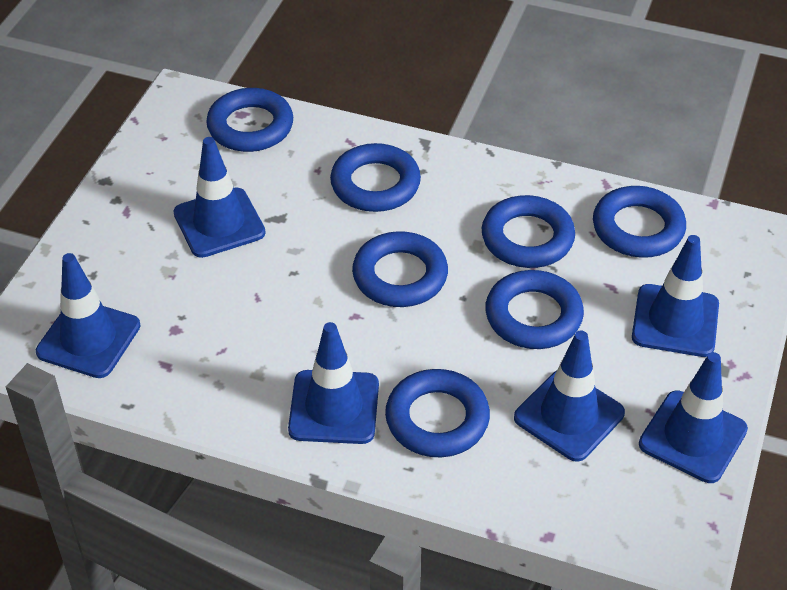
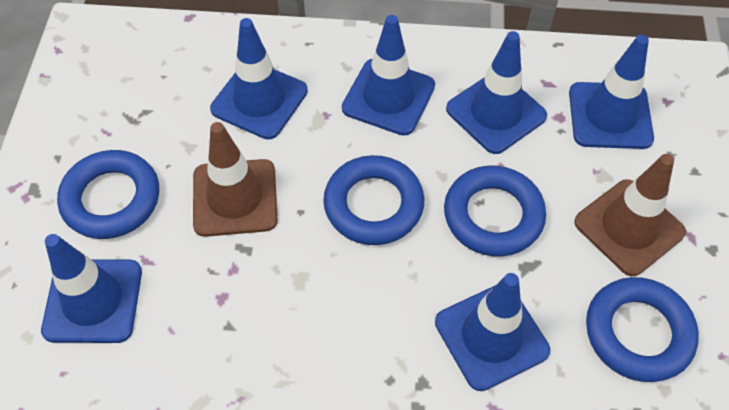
blue ring: 7 -> 4
brown traffic cone: 0 -> 2

